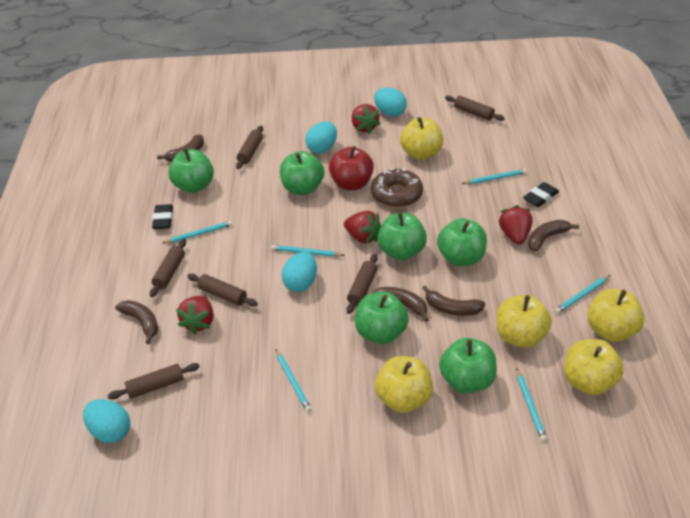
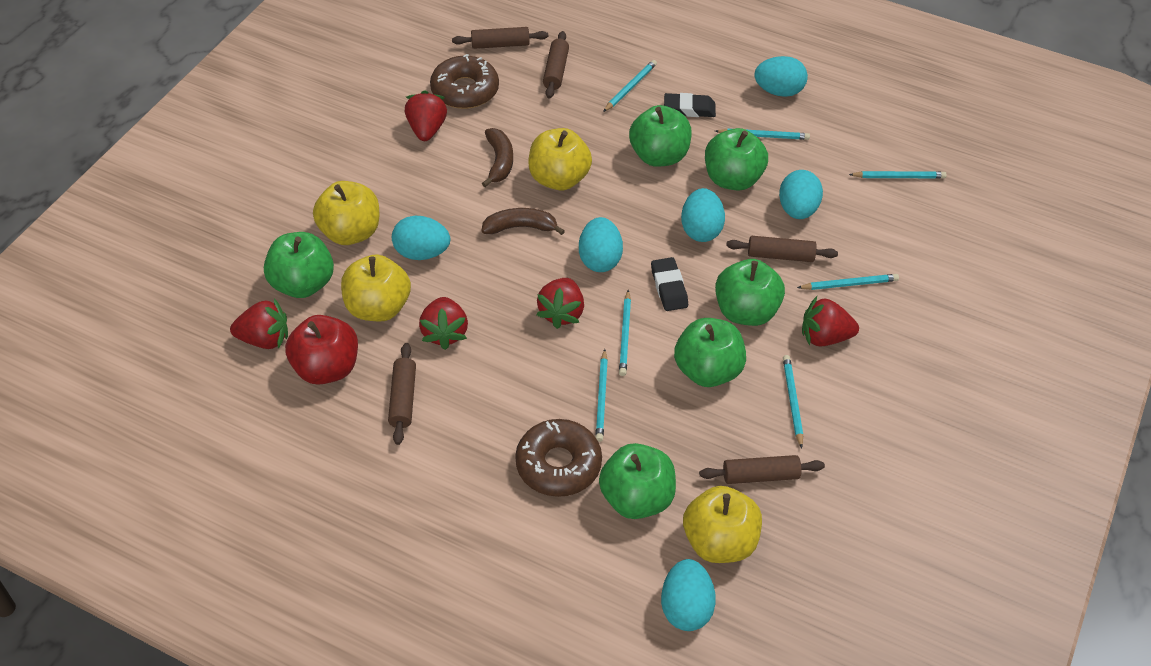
brown banana: 5 -> 2
brown donut: 1 -> 2
brown rolling pin: 6 -> 5
red strawberry: 4 -> 5
turquoise egg: 4 -> 6
turquoise pencil: 6 -> 7
yellow apple: 5 -> 4

